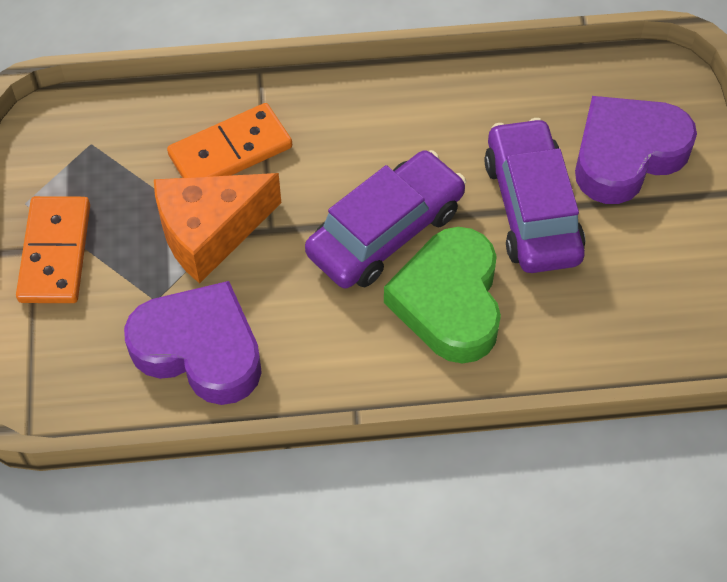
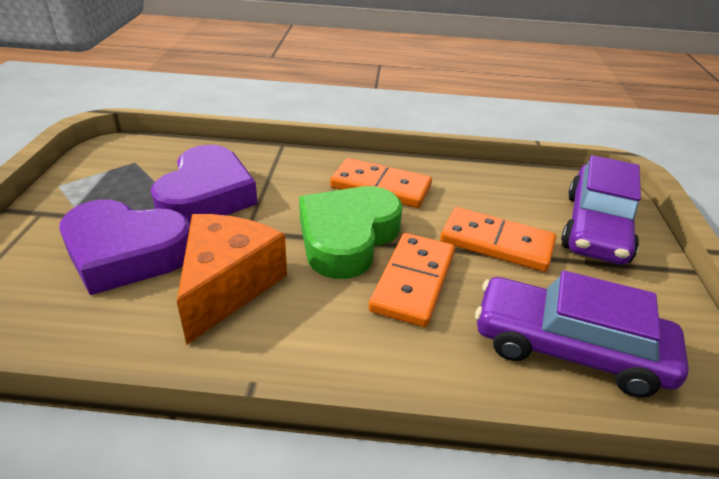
orange domino: 2 -> 3

